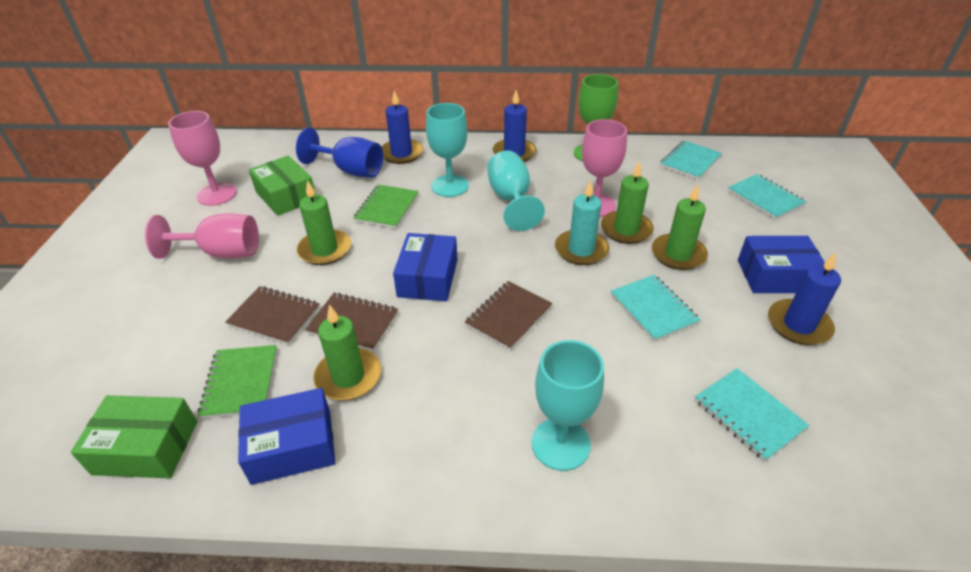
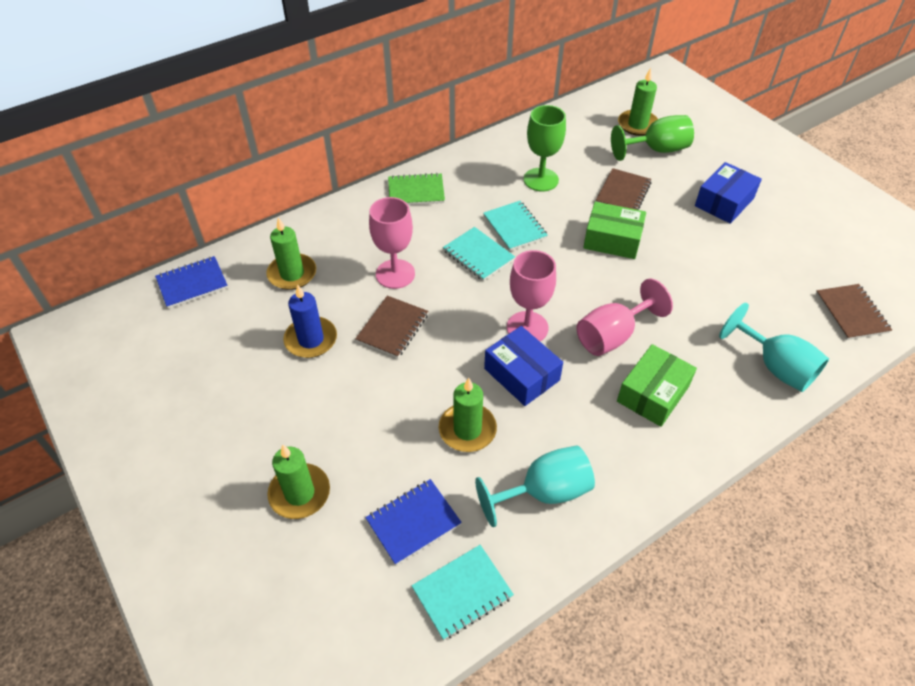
blue box: 3 -> 2
blue candle: 3 -> 1
blue goblet: 1 -> 0
blue notebook: 0 -> 2
green goblet: 1 -> 2
green notebook: 2 -> 1
turquoise candle: 1 -> 0
turquoise goblet: 3 -> 2
turquoise notebook: 4 -> 3

